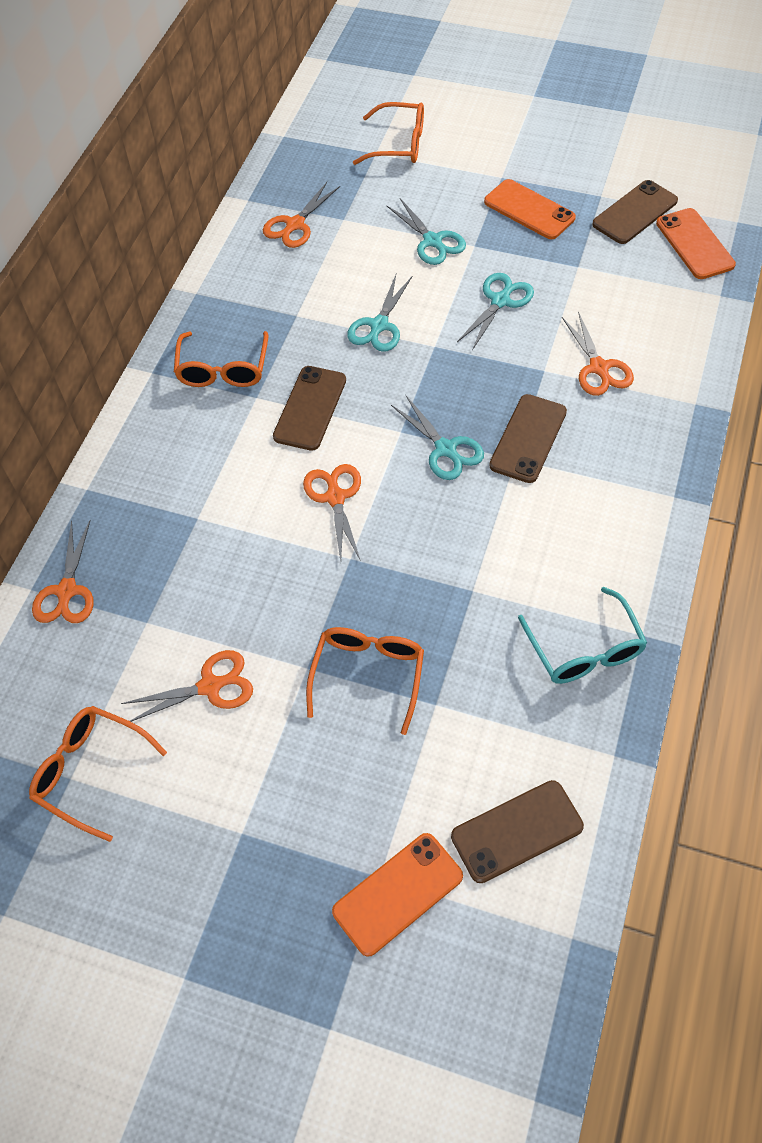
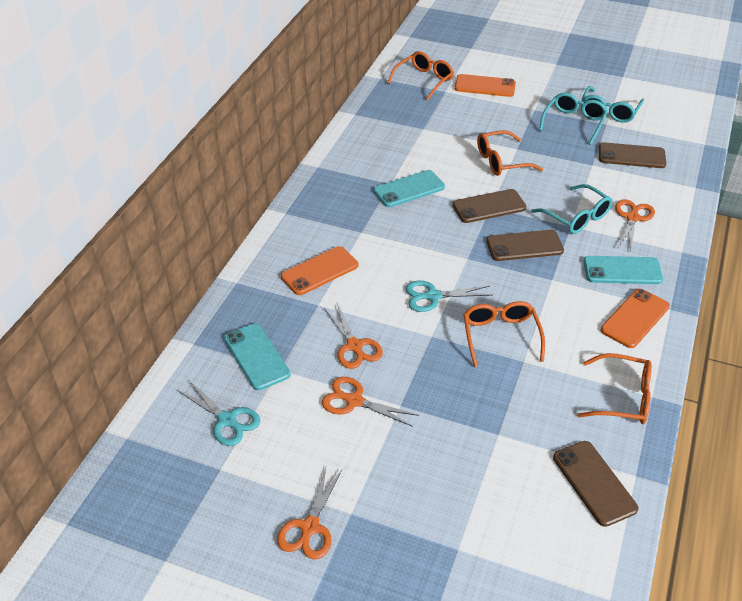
orange scissors: 5 -> 4
turquoise glasses: 1 -> 3
turquoise phone: 0 -> 3
turquoise scissors: 4 -> 2

